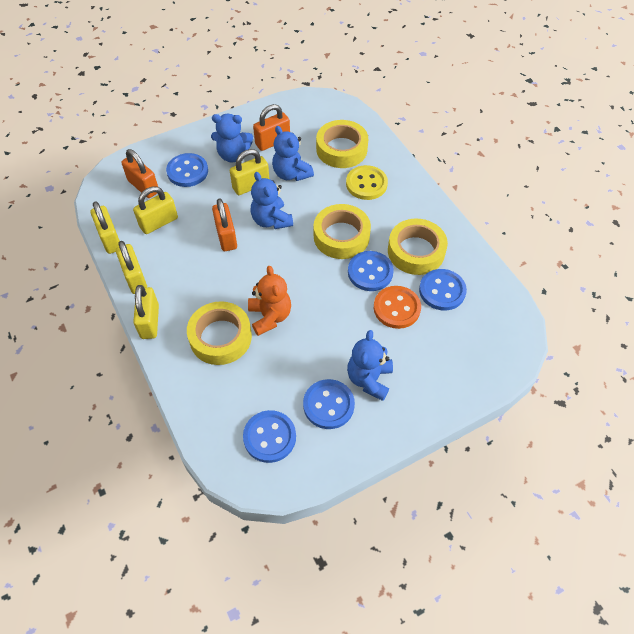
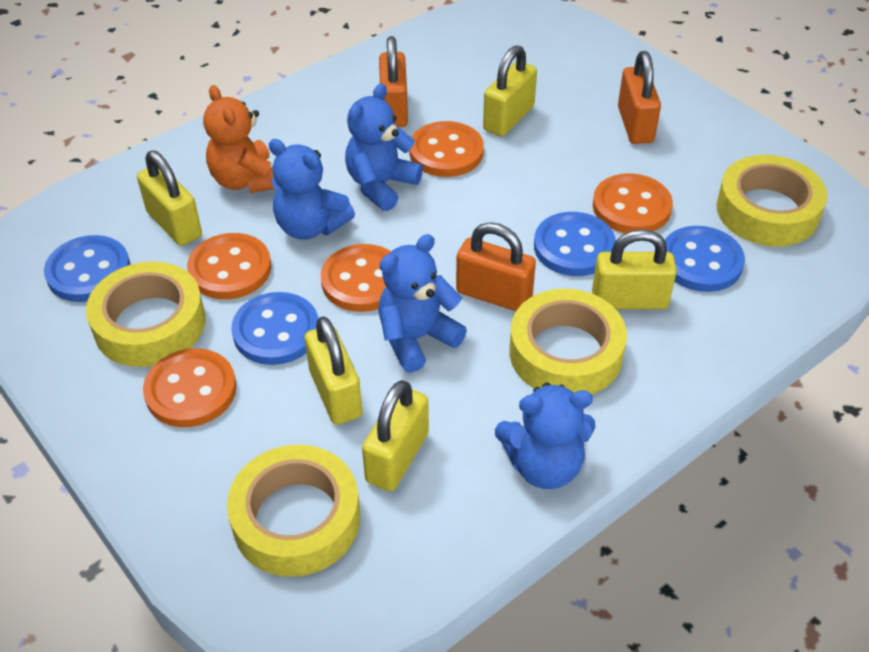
blue button: 5 -> 4
orange button: 1 -> 5
yellow button: 1 -> 0

